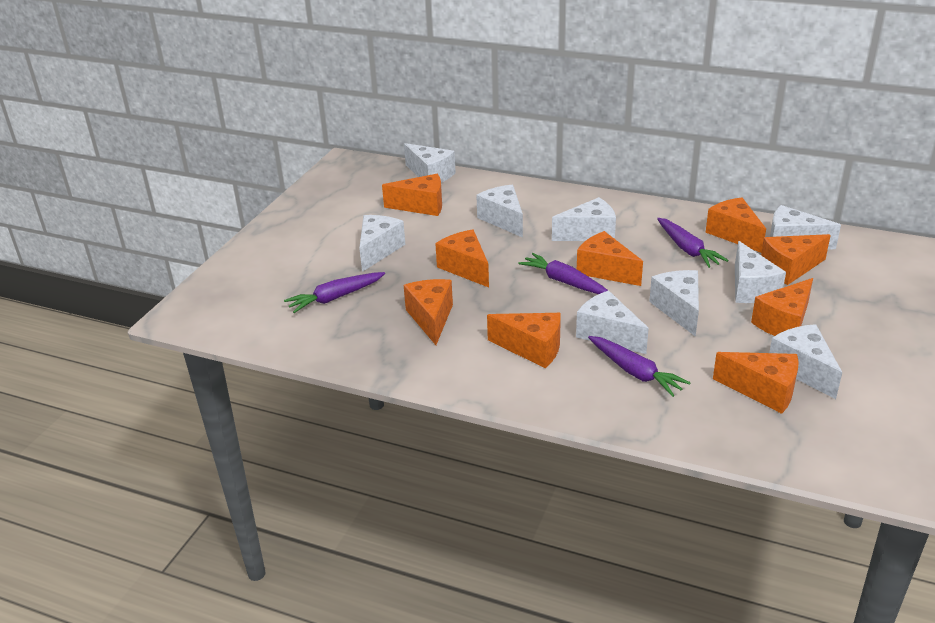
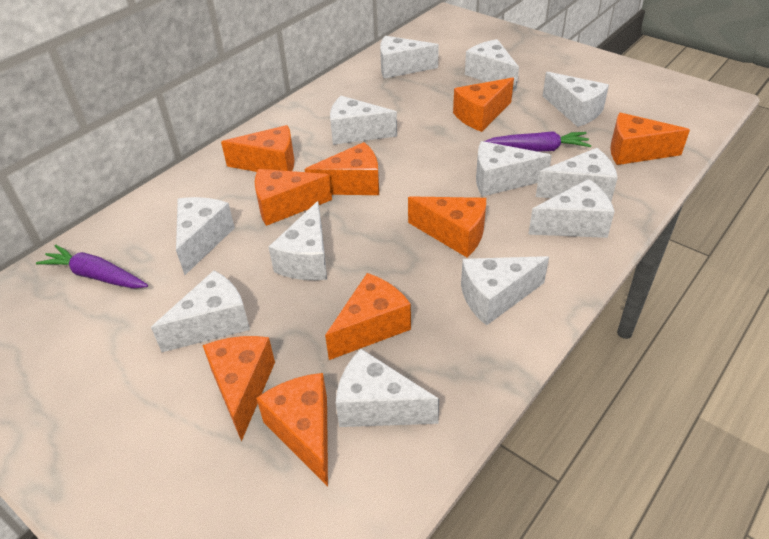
purple carrot: 4 -> 2
white cheese: 9 -> 12

